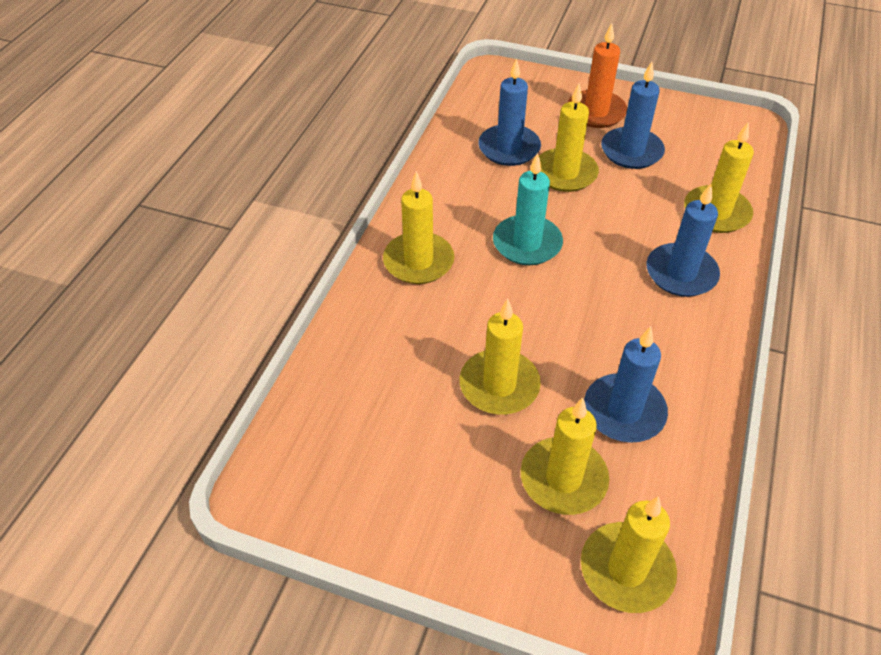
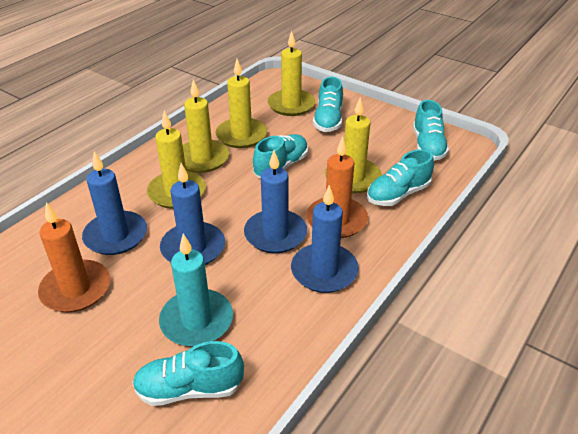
orange candle: 1 -> 2
turquoise shoe: 0 -> 5
yellow candle: 6 -> 5

